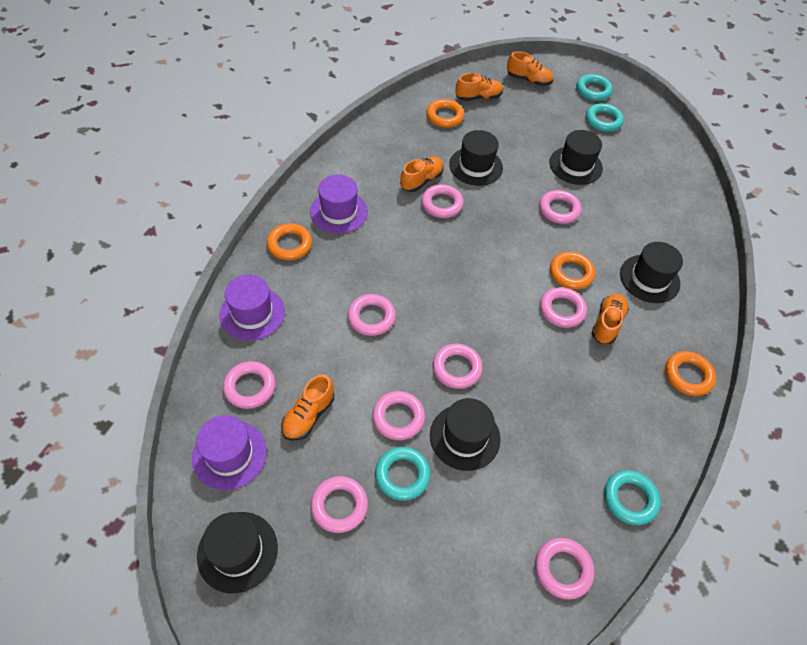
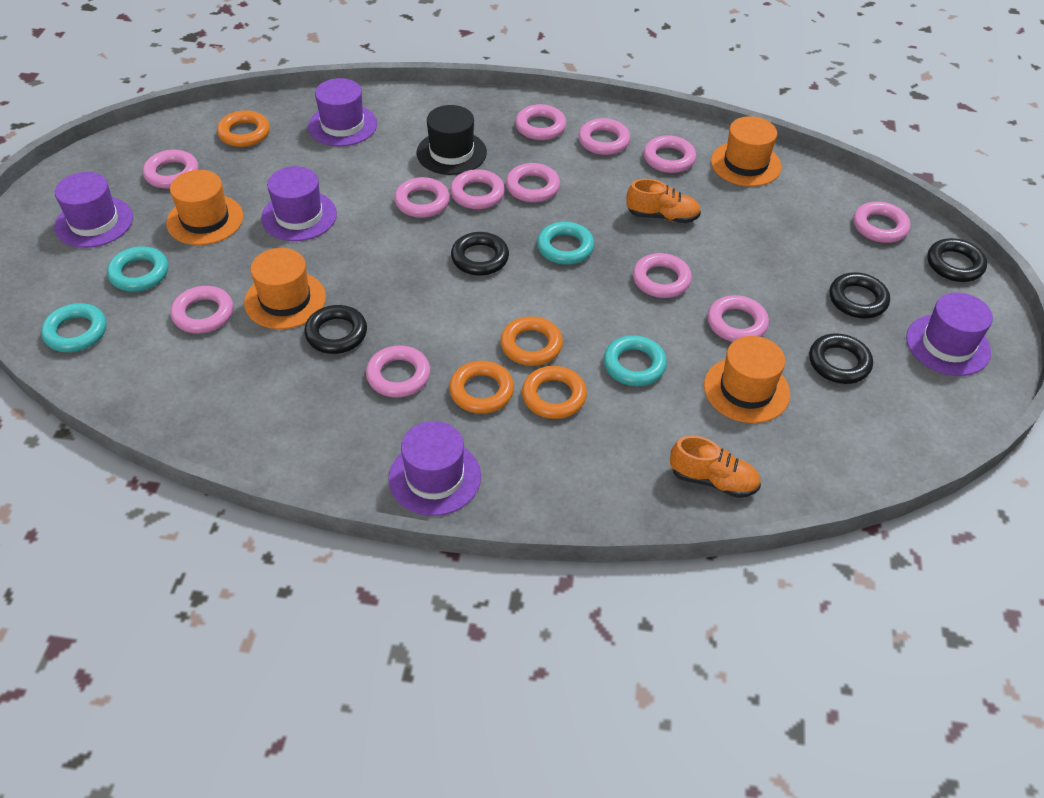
black hat: 5 -> 1
black ring: 0 -> 5
orange hat: 0 -> 4
orange shoe: 5 -> 2
pink ring: 9 -> 12
purple hat: 3 -> 5

